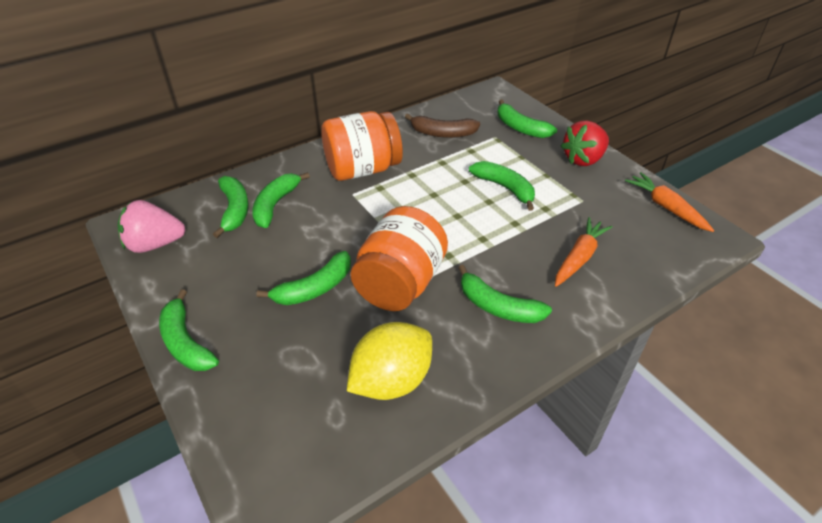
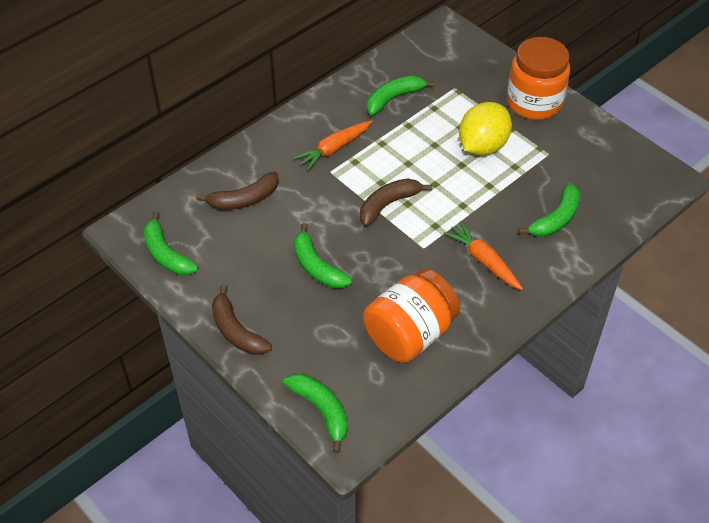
brown banana: 1 -> 3
green banana: 7 -> 5
pink strawberry: 1 -> 0
red strawberry: 1 -> 0

